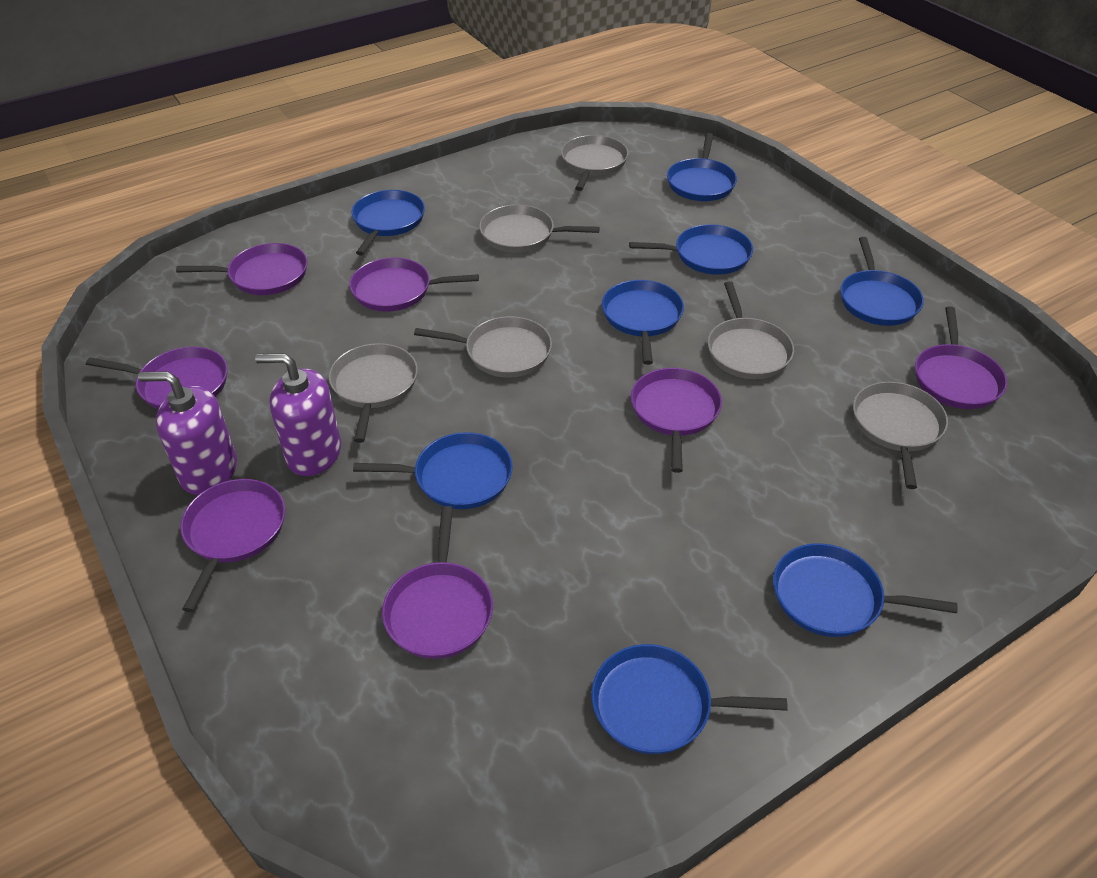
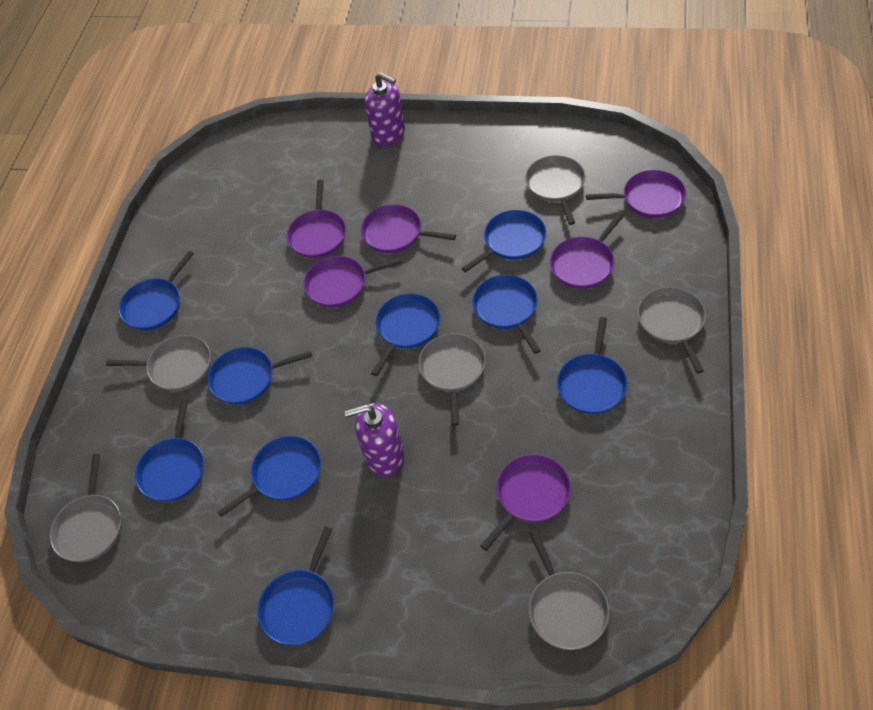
blue pan: 8 -> 9
purple pan: 7 -> 6

